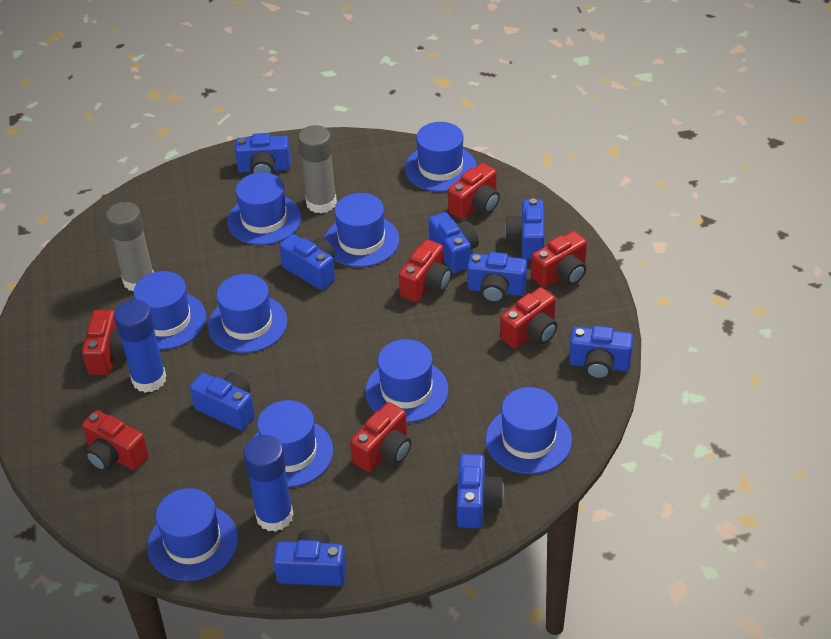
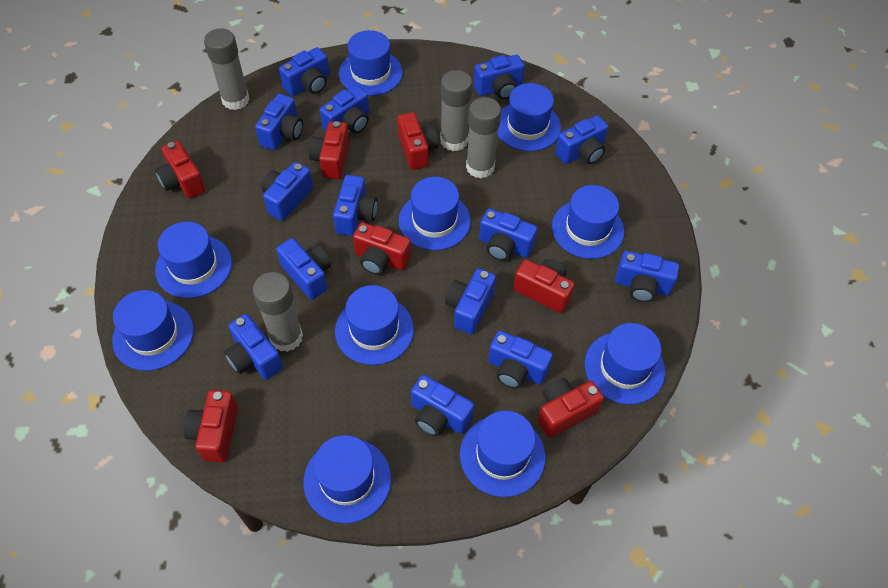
blue camera: 9 -> 14
blue glue stick: 2 -> 0
blue hat: 9 -> 10
grey glue stick: 2 -> 4

